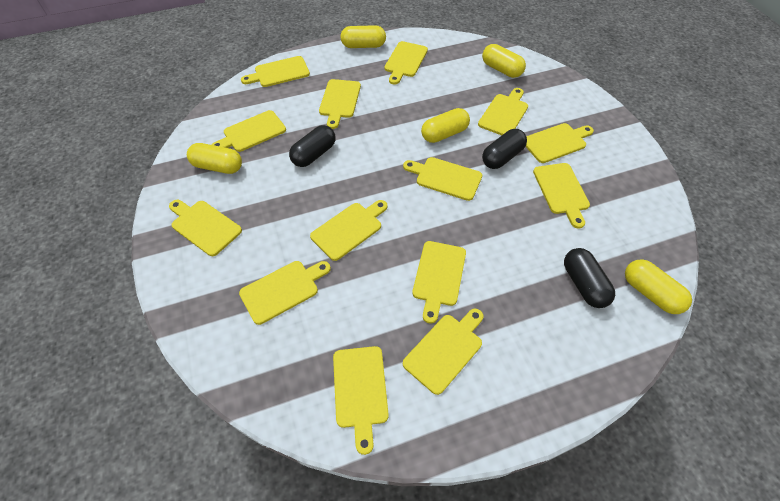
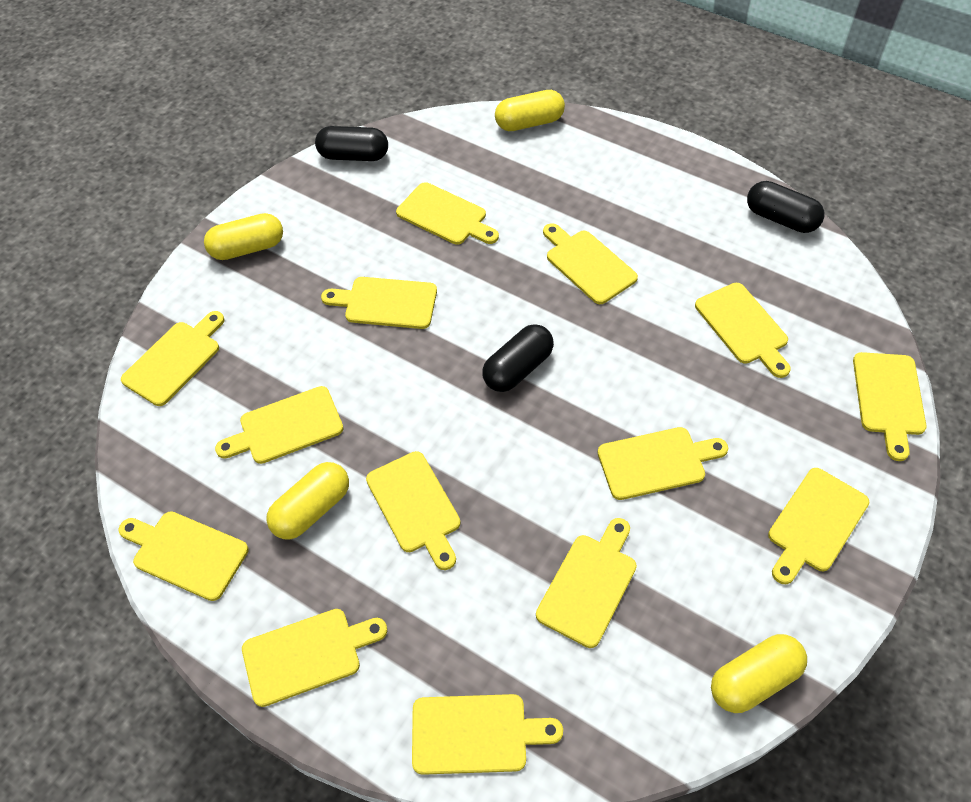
yellow capsule: 5 -> 4

